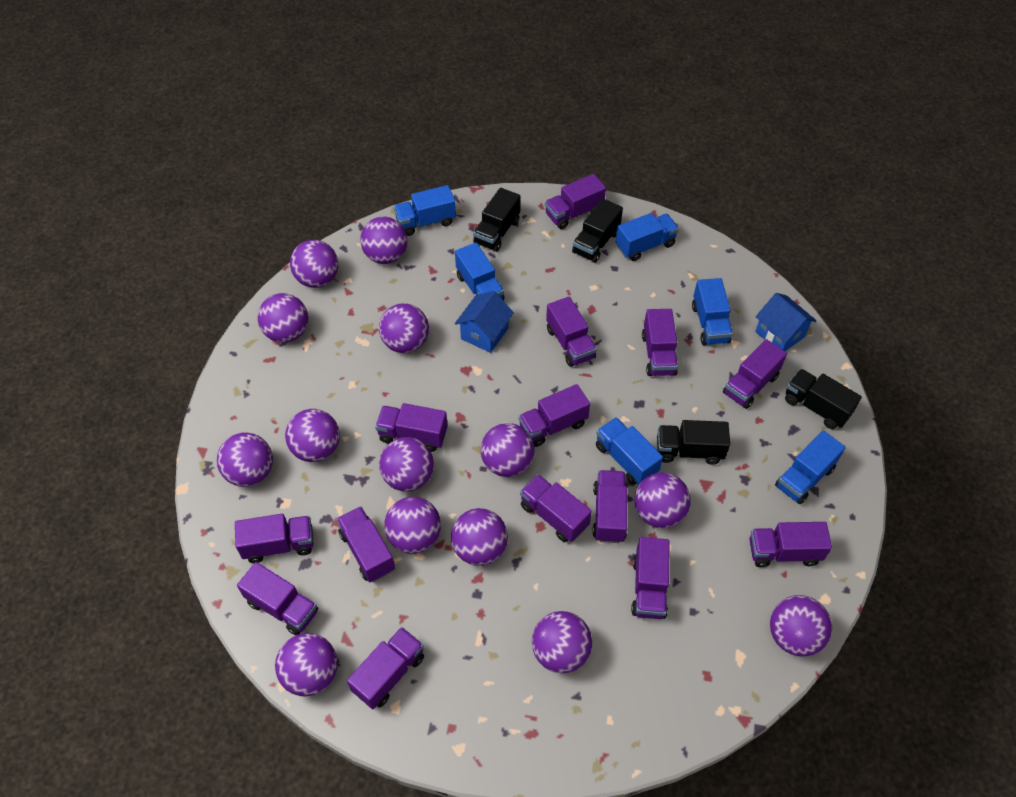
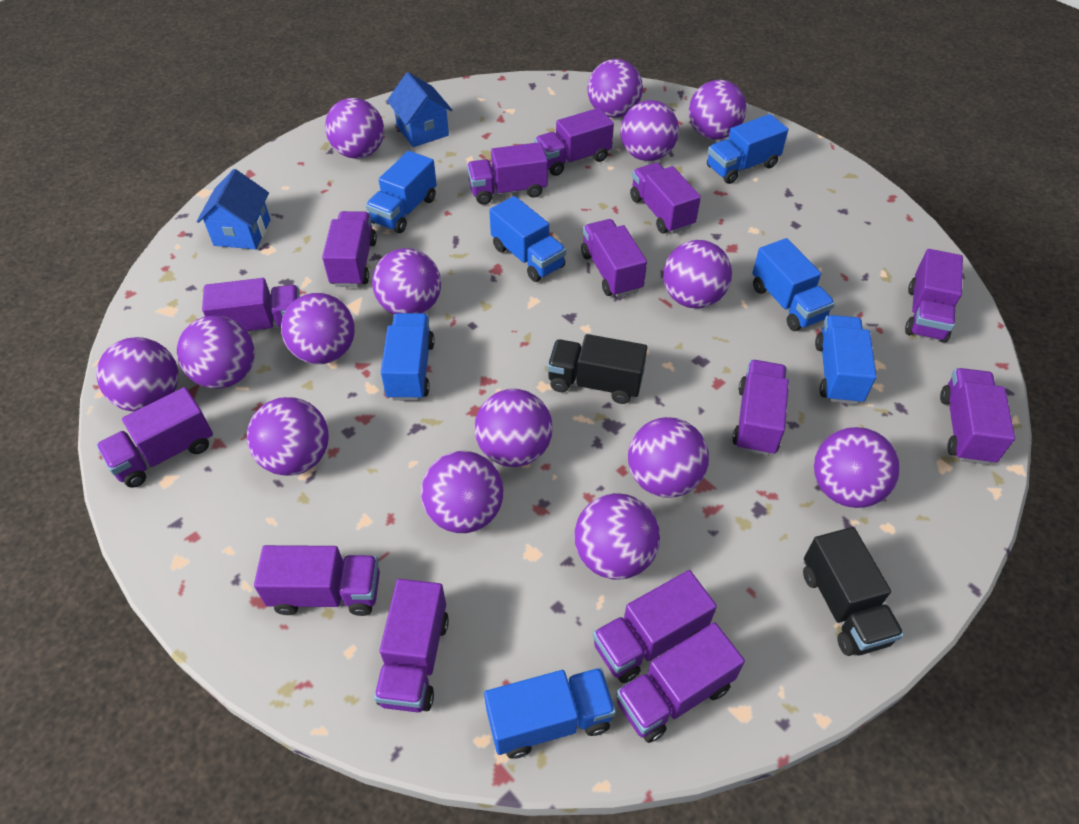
black truck: 4 -> 2
blue truck: 6 -> 7
purple ball: 14 -> 15

